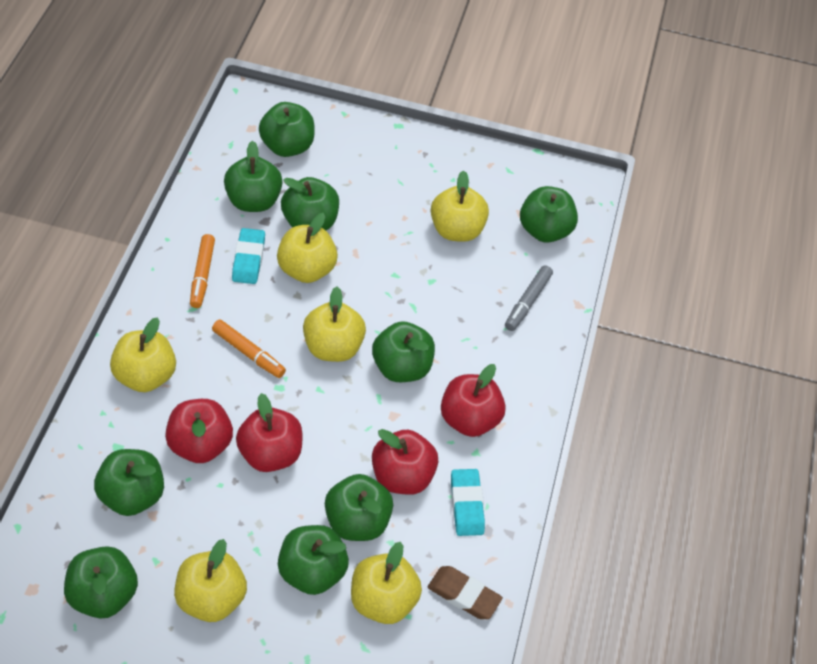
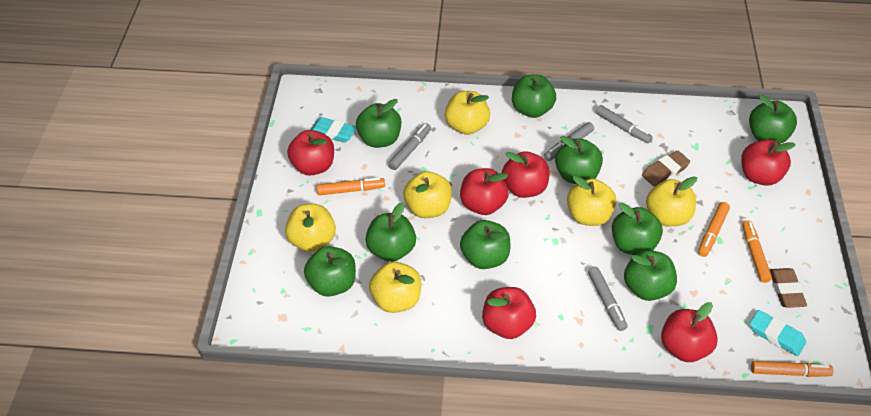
brown eraser: 1 -> 2
grey marker: 1 -> 4
orange marker: 2 -> 4
red apple: 4 -> 6

